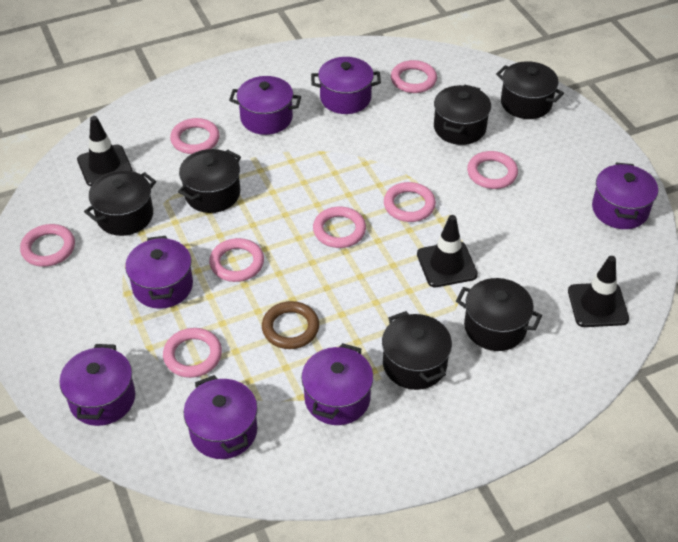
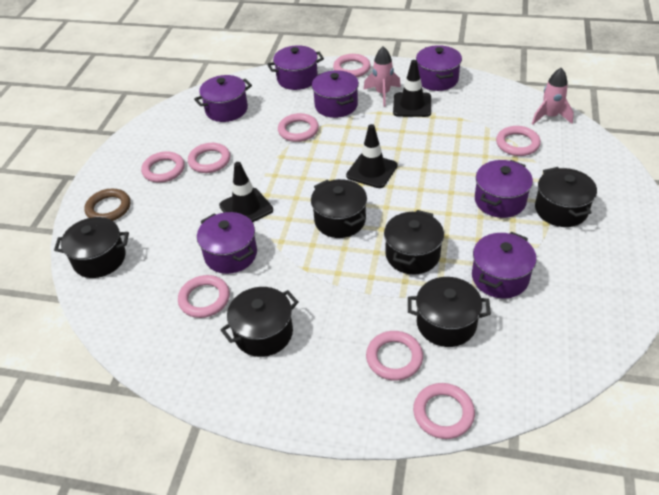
pink rocket: 0 -> 2

